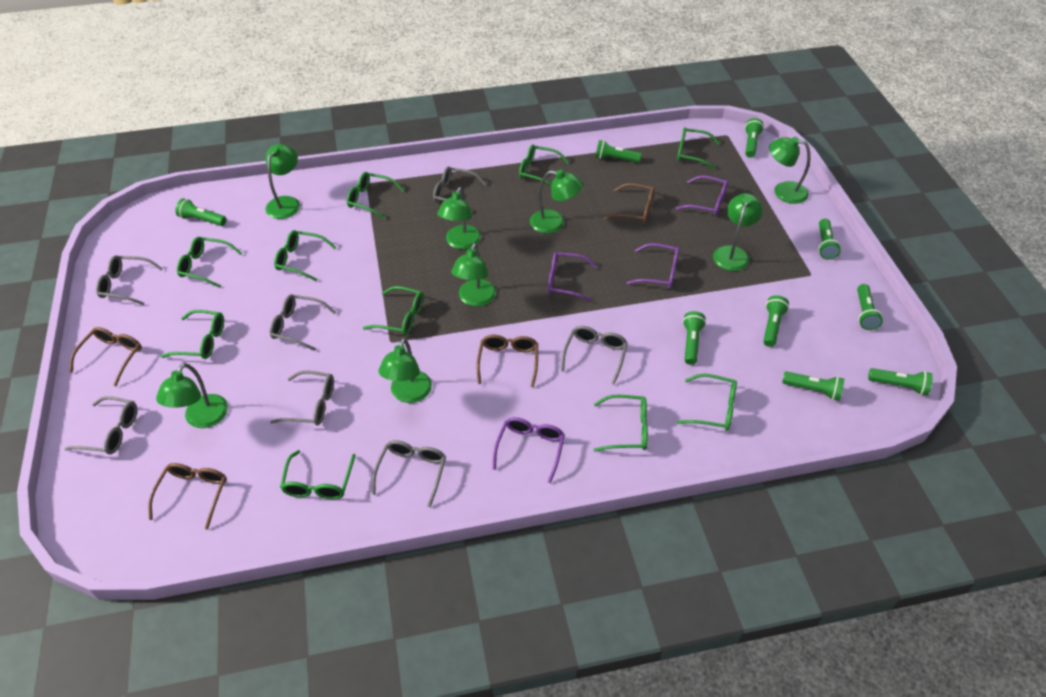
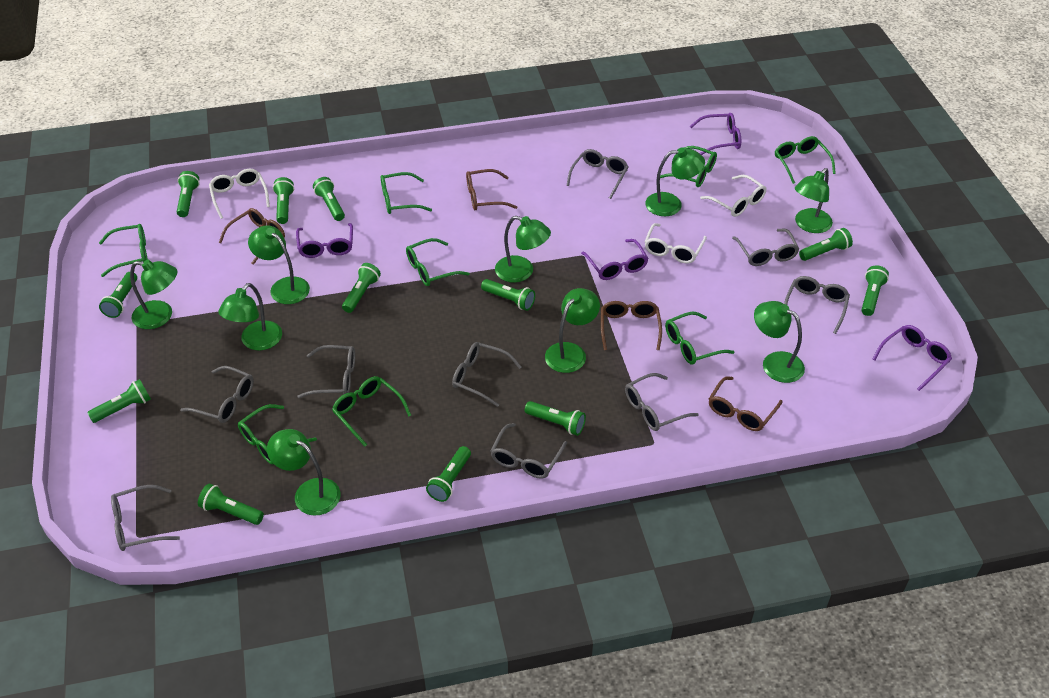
green flashlight: 9 -> 12
green glasses: 10 -> 8
green lamp: 8 -> 9
grey glasses: 7 -> 9
white glasses: 0 -> 3

